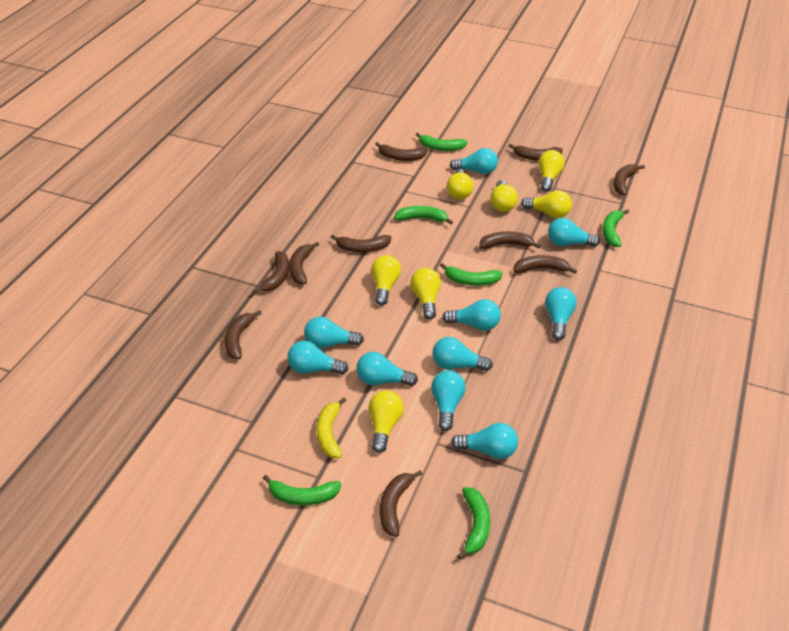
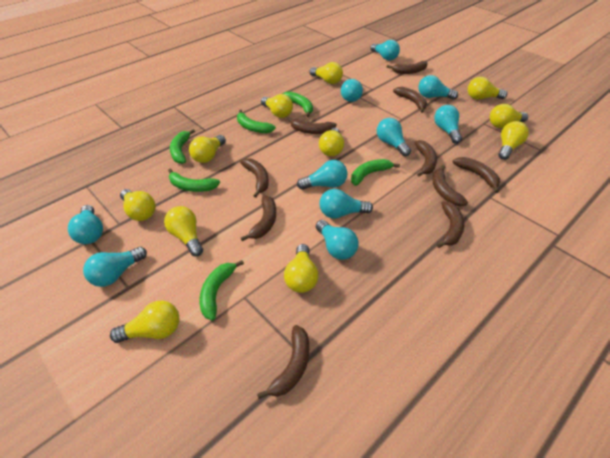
yellow banana: 1 -> 0
yellow light bulb: 7 -> 11

